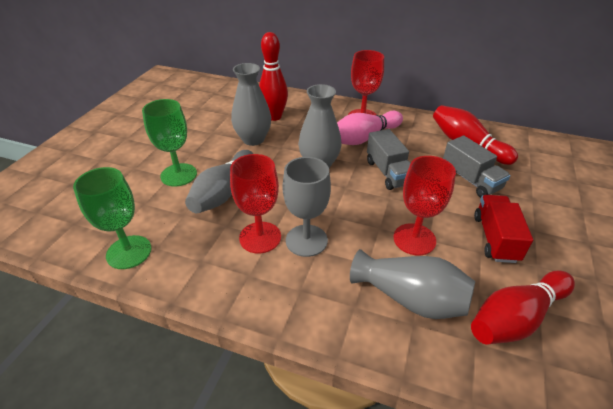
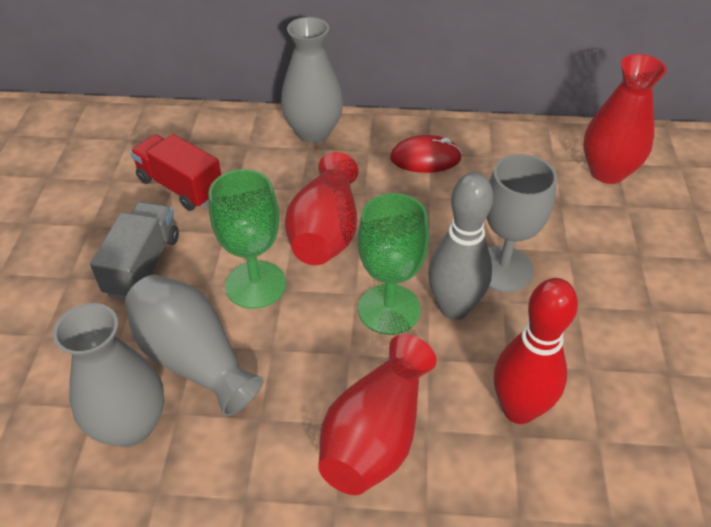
grey truck: 2 -> 1
pink bowling pin: 1 -> 0
red bowling pin: 3 -> 1
red goblet: 3 -> 0
red mouse: 0 -> 1
red vase: 0 -> 3

